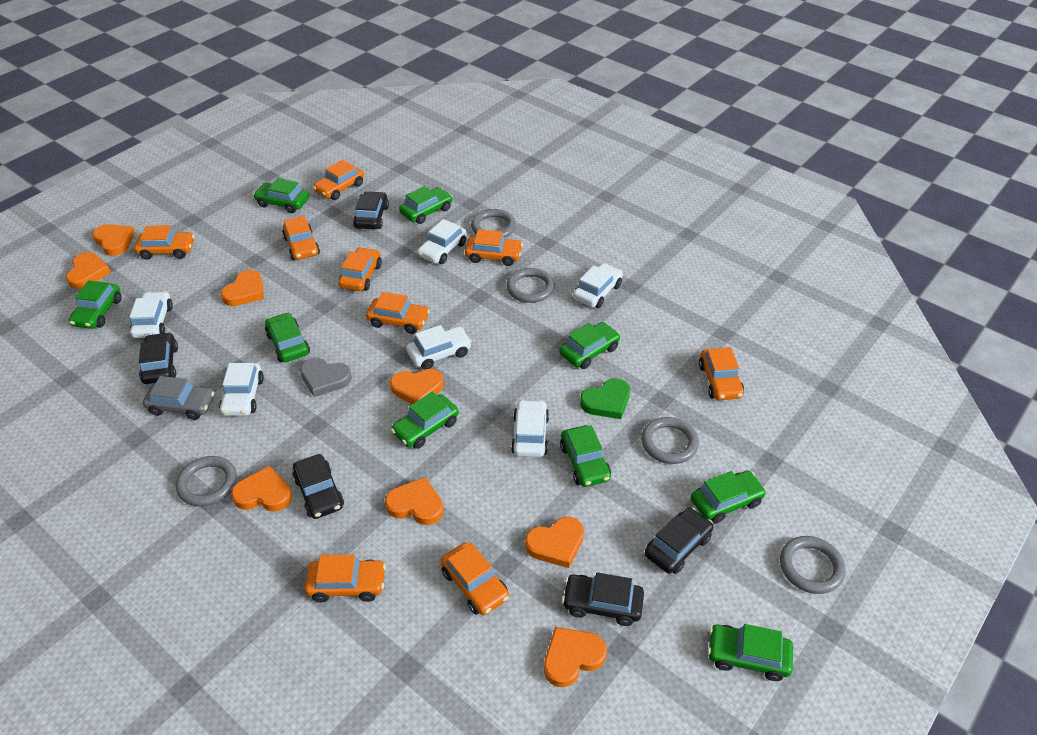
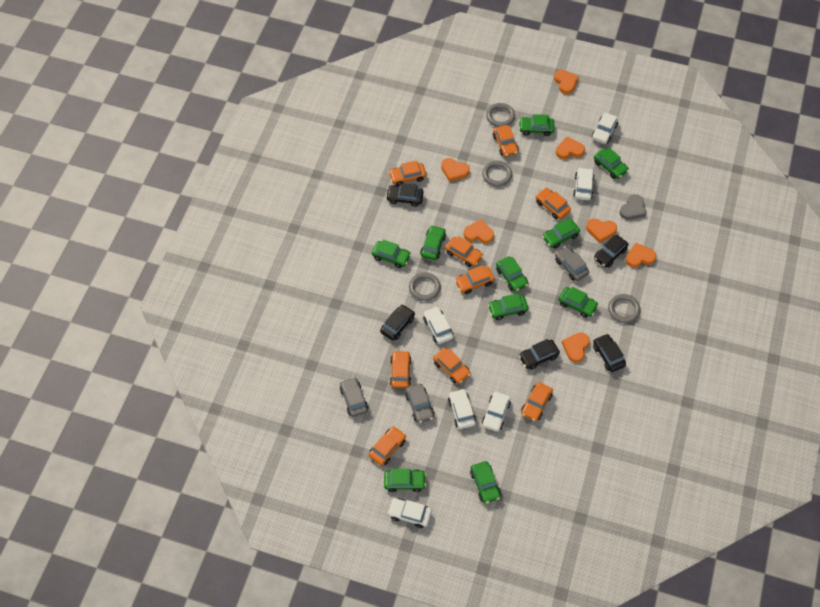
green car: 9 -> 10
green heart: 1 -> 0
grey car: 1 -> 3
grey ring: 5 -> 4
orange heart: 8 -> 7

